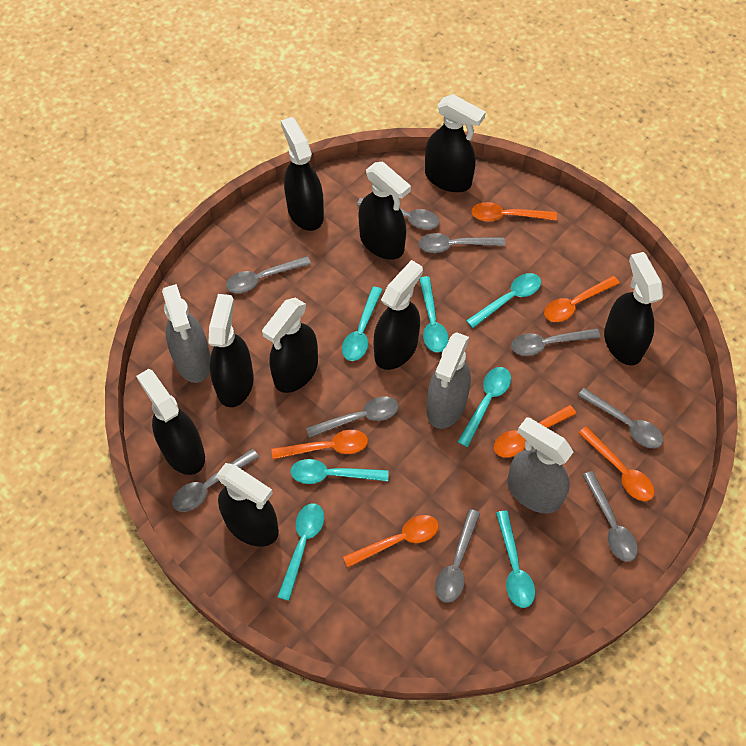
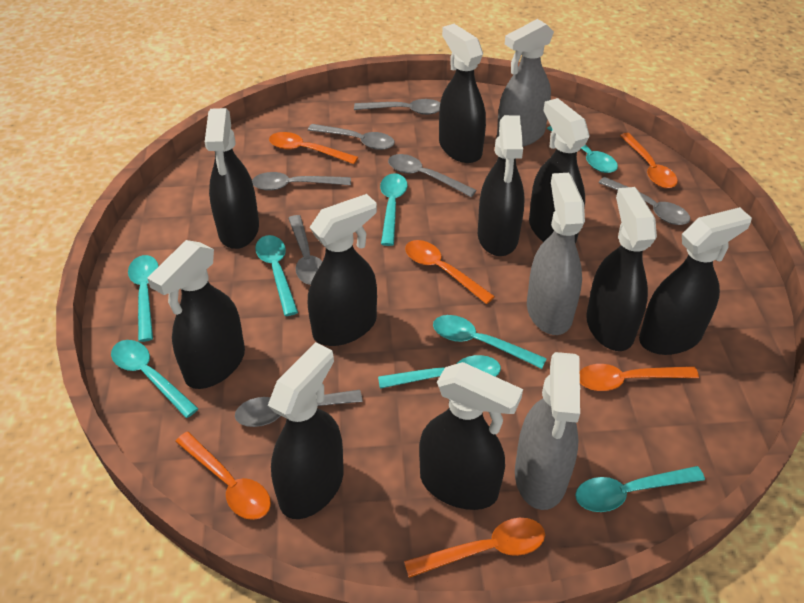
black spray bottle: 9 -> 10
grey spoon: 9 -> 7
turquoise spoon: 7 -> 8

